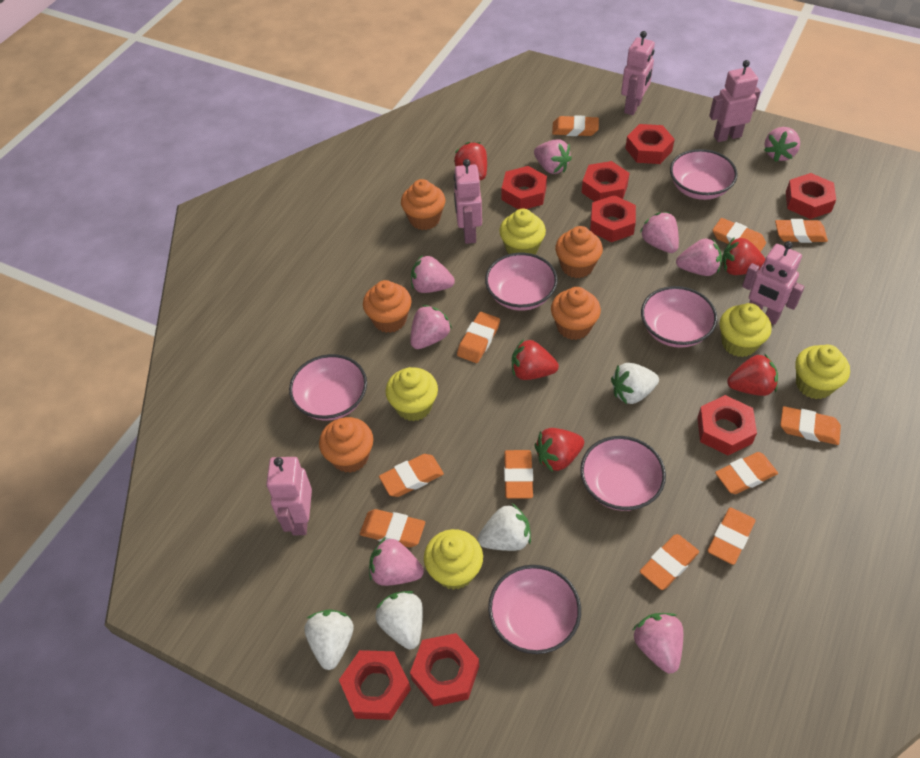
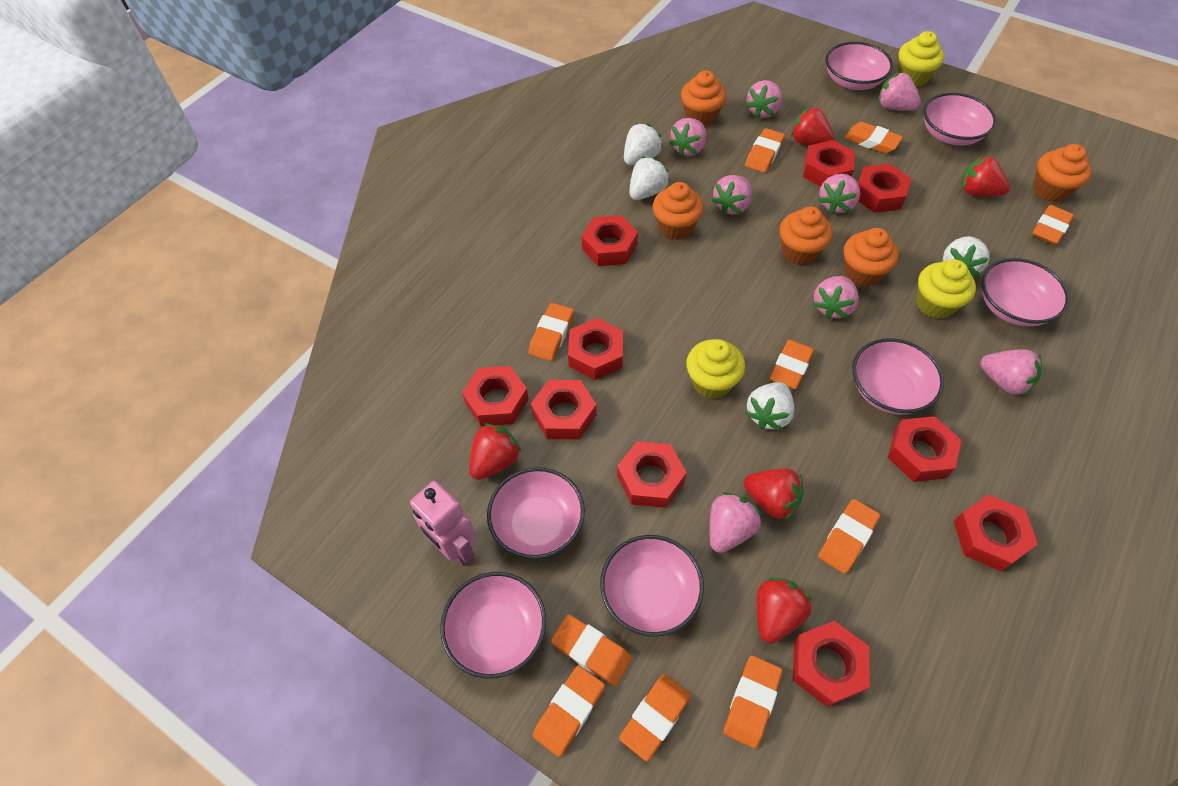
orange eraser: 11 -> 10
pink bowl: 6 -> 7
pink robot: 5 -> 1
red nut: 8 -> 10
yellow cupcake: 5 -> 3

